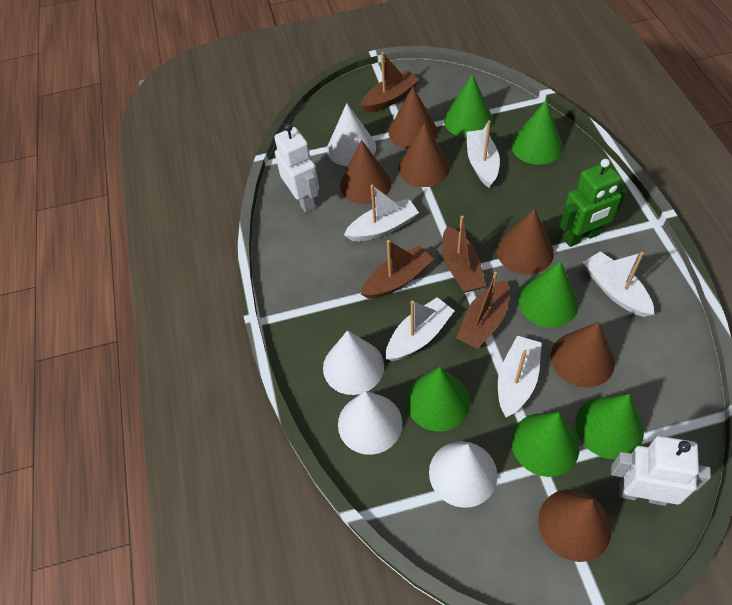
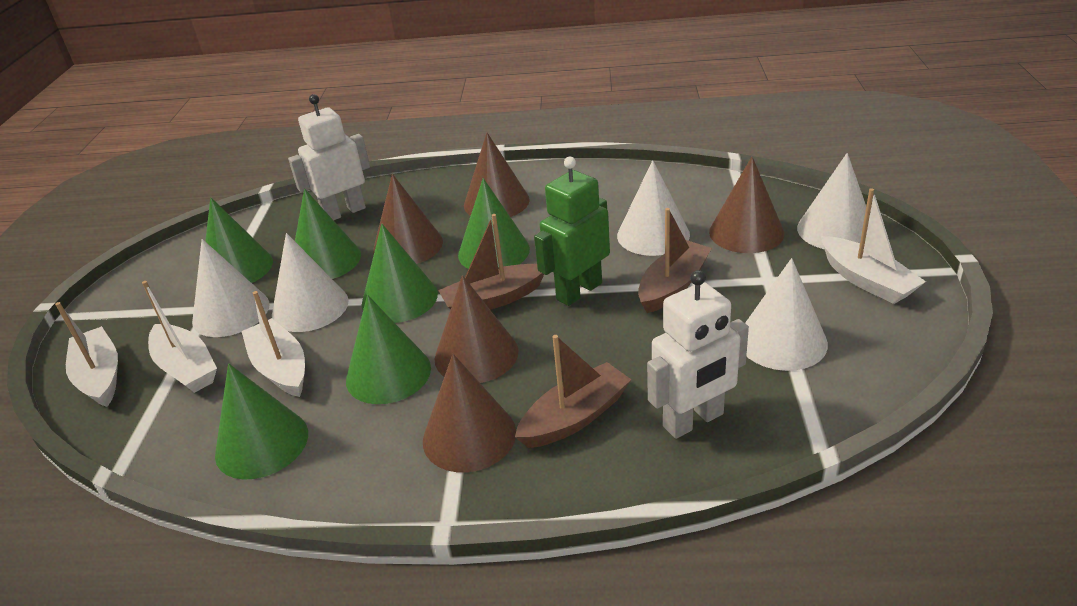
brown boat: 4 -> 3
brown cone: 6 -> 5
white boat: 5 -> 4
white cone: 4 -> 5

